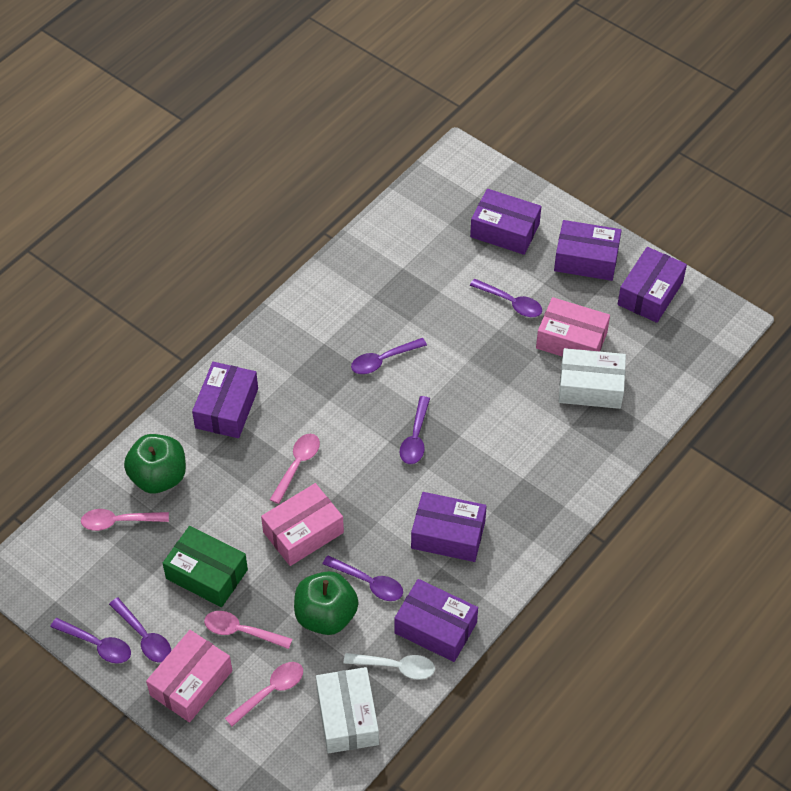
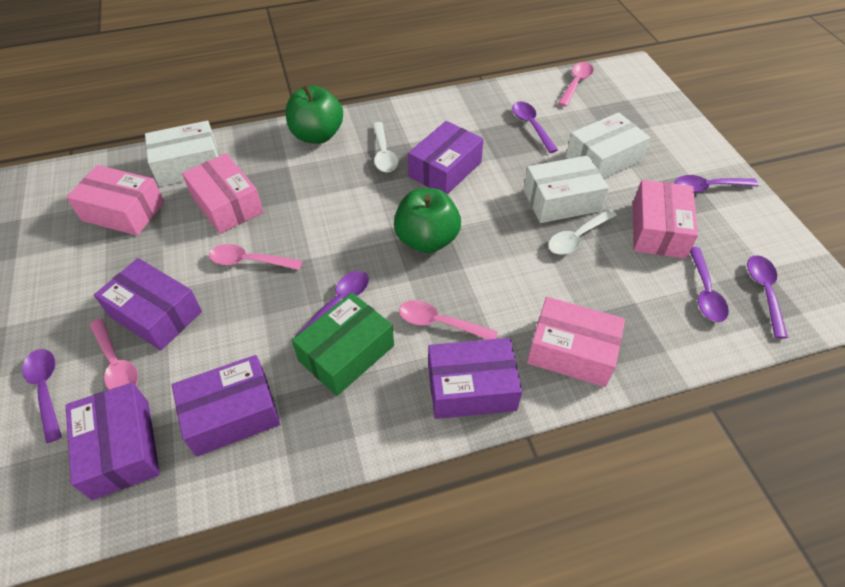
pink box: 3 -> 4
purple box: 6 -> 5
white box: 2 -> 3
white spoon: 1 -> 2

